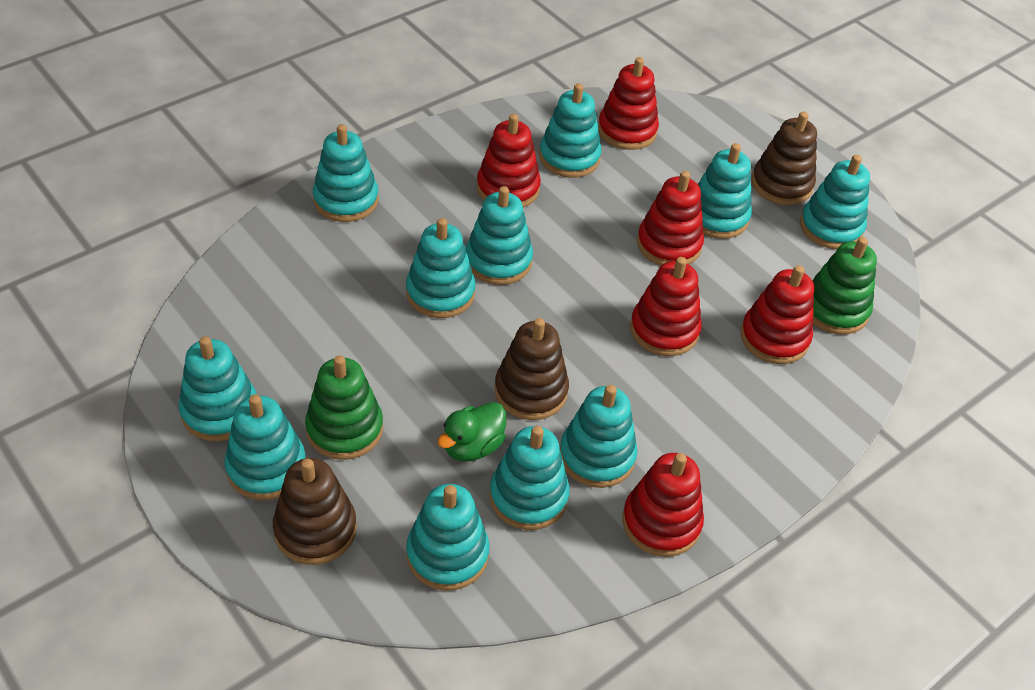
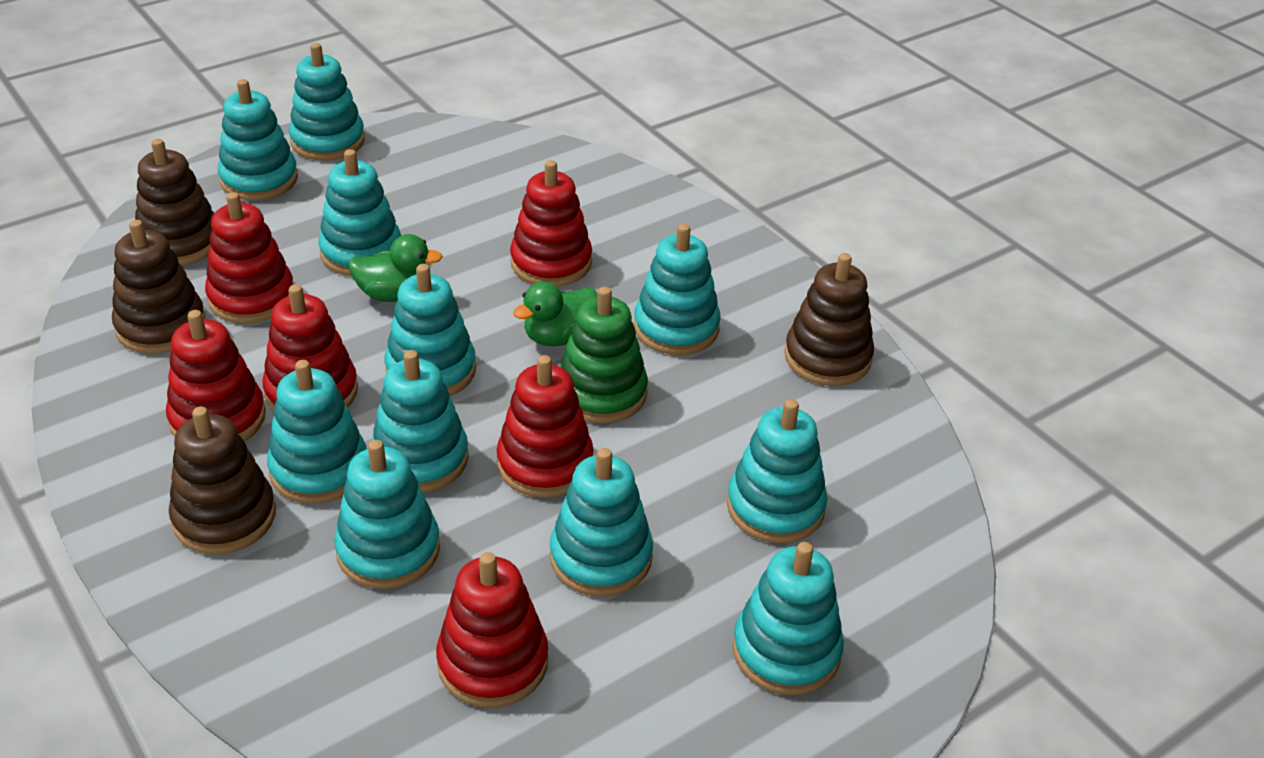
brown stacking toy: 3 -> 4
green duck: 1 -> 2
green stacking toy: 2 -> 1

